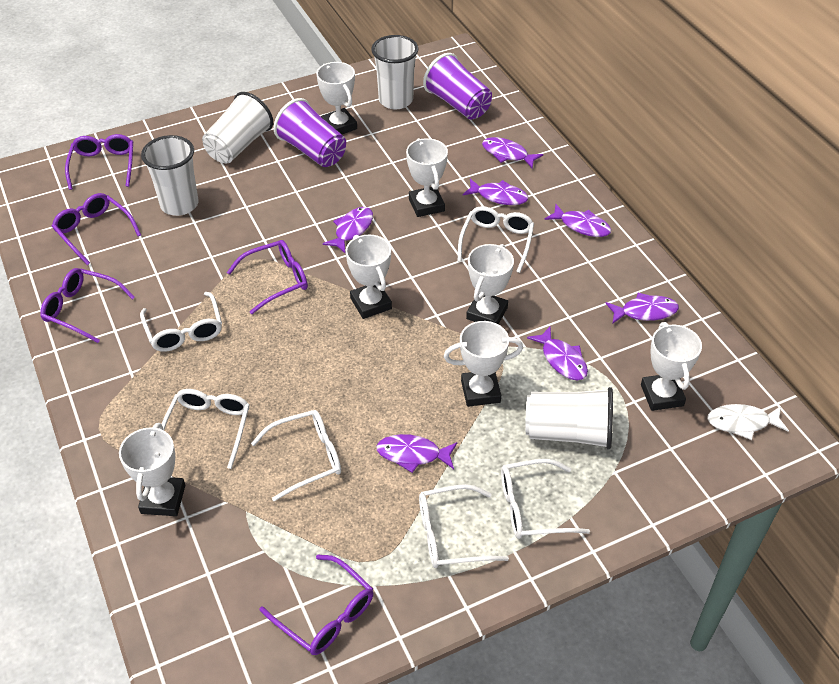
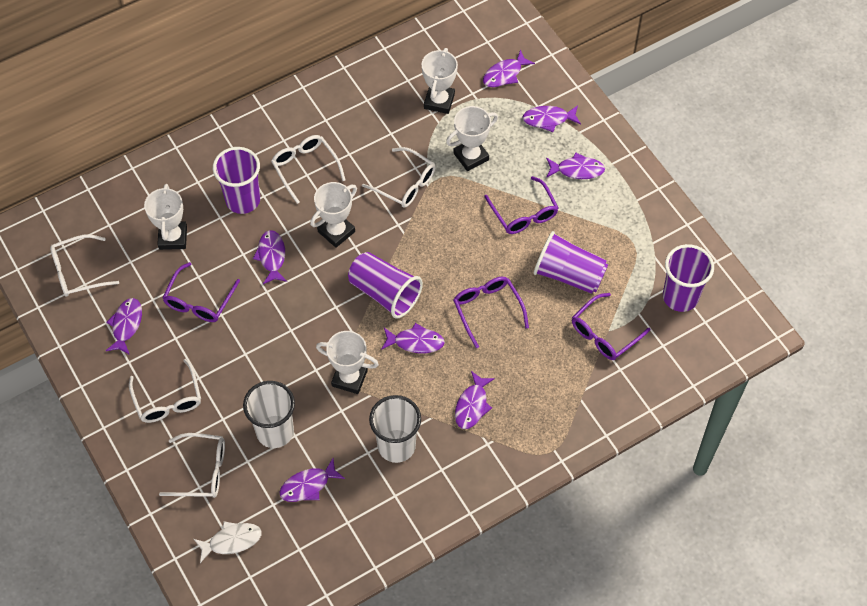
purple cup: 2 -> 4
purple fish: 7 -> 8
purple glasses: 5 -> 4
white cup: 4 -> 2
white glasses: 6 -> 5
white trophy: 7 -> 5

